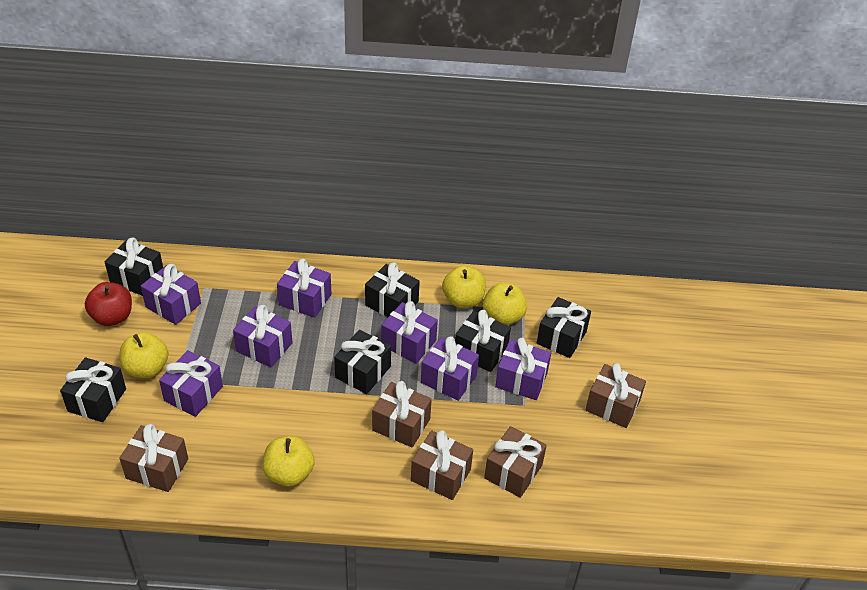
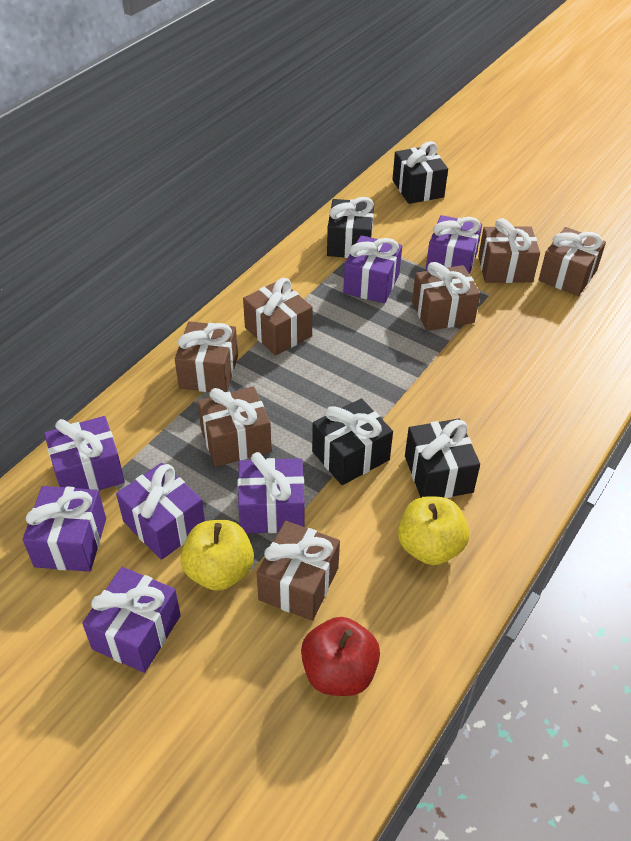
black gift: 6 -> 4
brown gift: 5 -> 7
yellow apple: 4 -> 2

